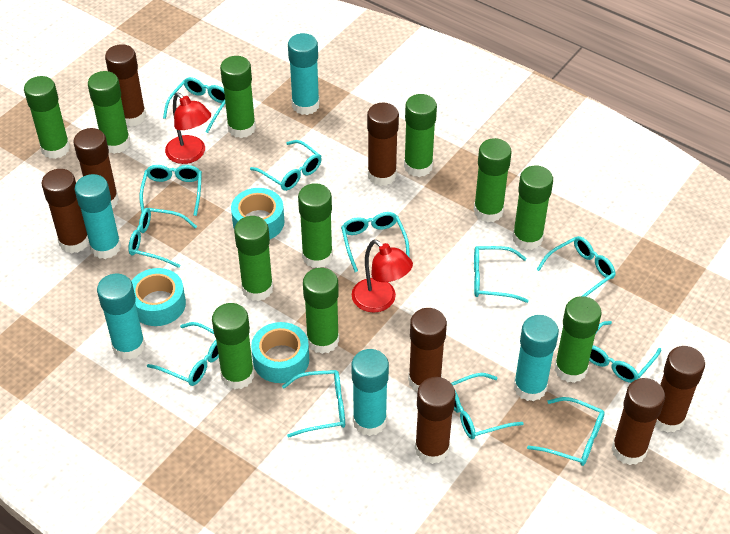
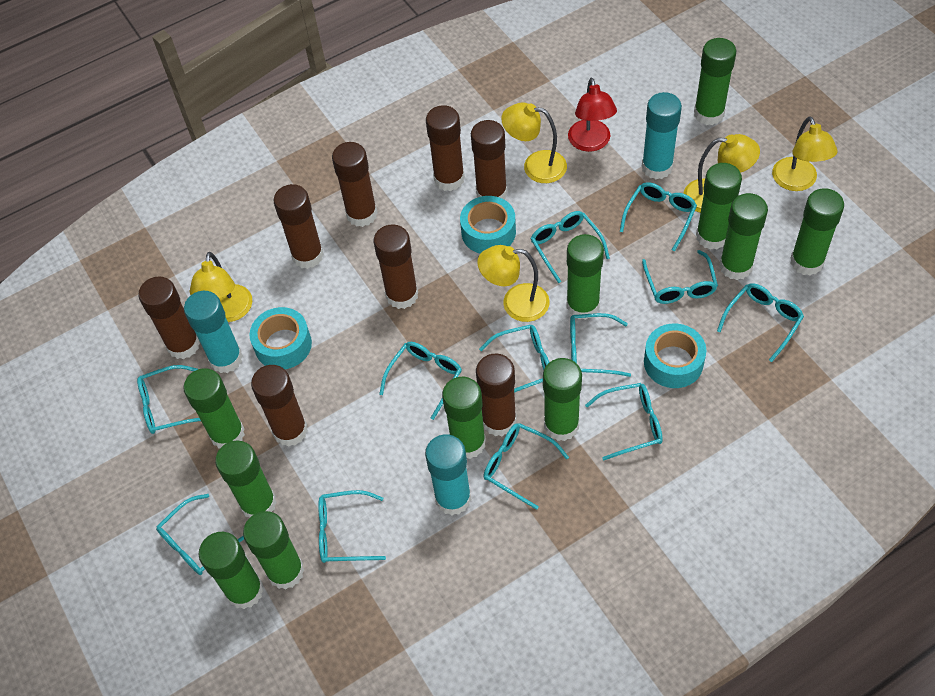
red lamp: 2 -> 1
turquoise glue stick: 5 -> 3
yellow lamp: 0 -> 5

